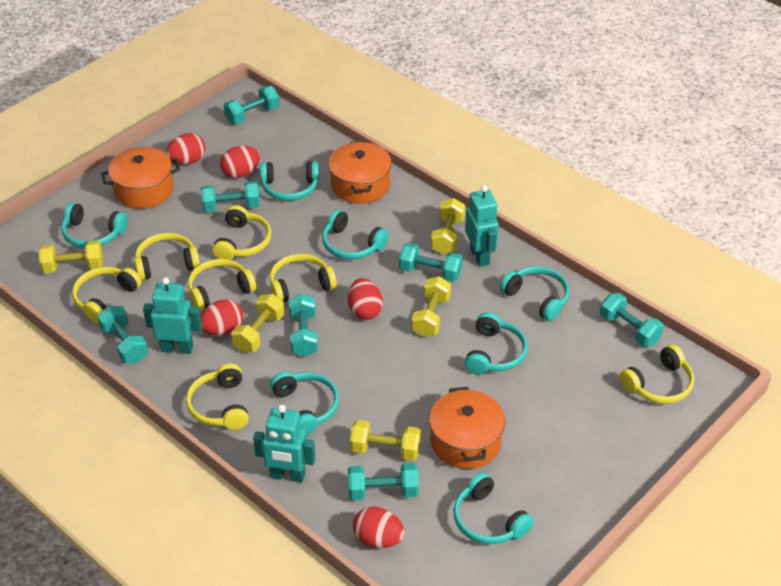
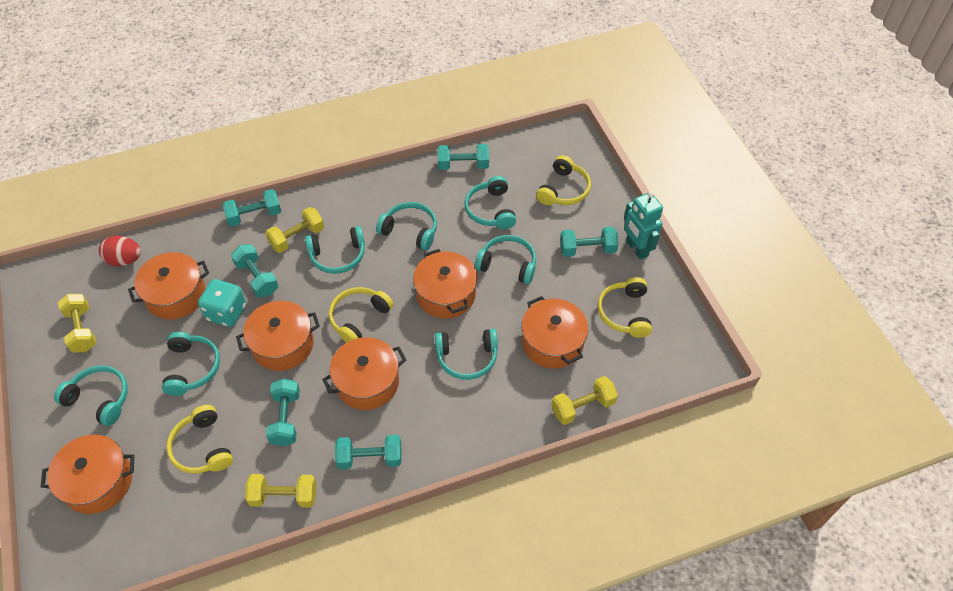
orange pot: 3 -> 6
red egg: 5 -> 1
turquoise dice: 0 -> 1
turquoise dumbbell: 7 -> 6
turquoise robot: 3 -> 1
yellow dumbbell: 5 -> 4
yellow headphones: 7 -> 4

